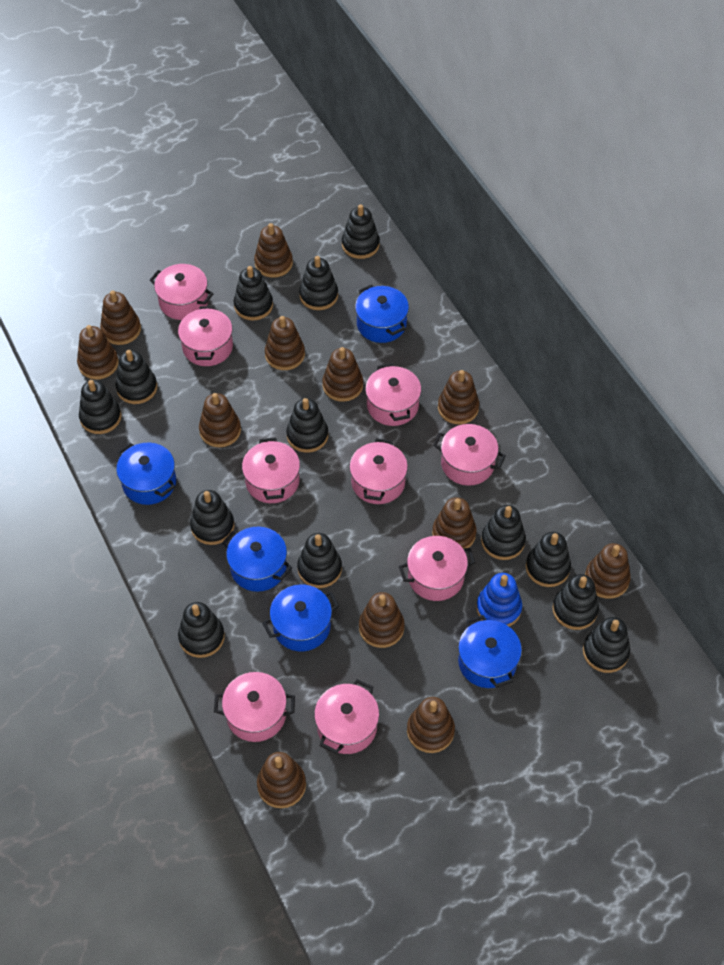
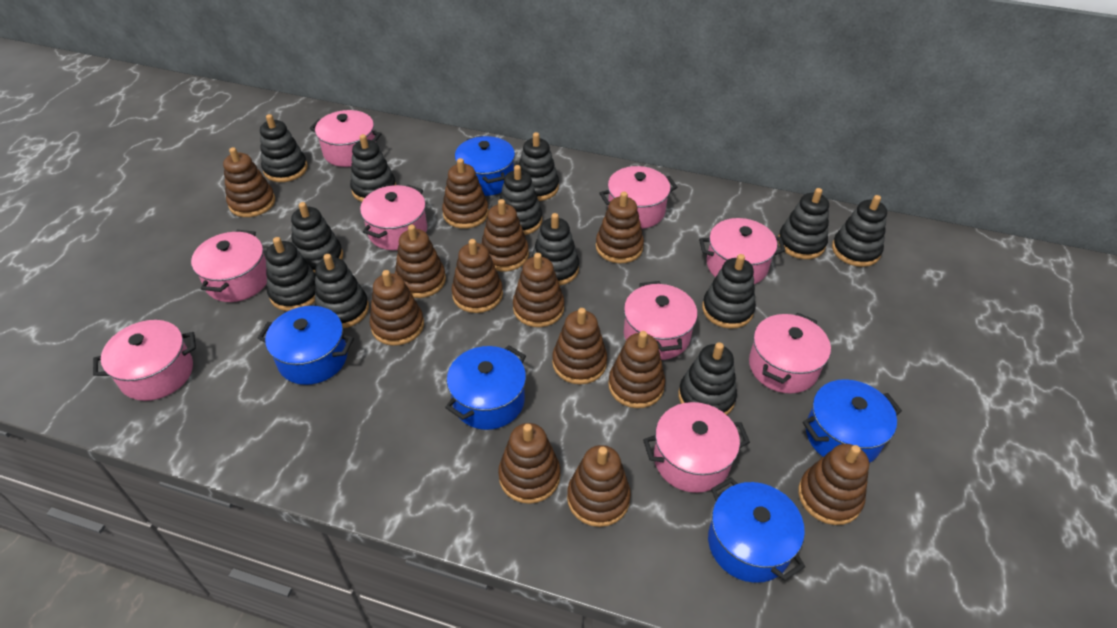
black stacking toy: 13 -> 12
blue stacking toy: 1 -> 0
brown stacking toy: 12 -> 13

